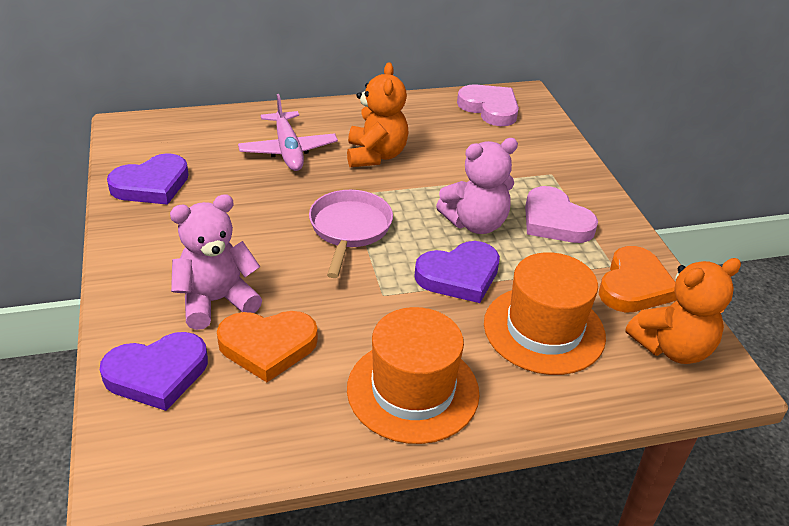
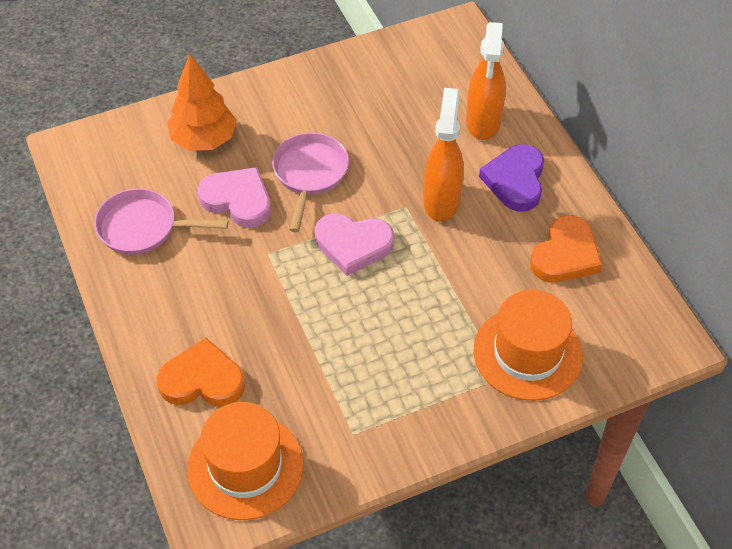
orange spray bottle: 0 -> 2
orange teddy bear: 2 -> 0
orange tree: 0 -> 1
pink pan: 1 -> 2
pink plane: 1 -> 0
pink teddy bear: 2 -> 0
purple heart: 3 -> 1

